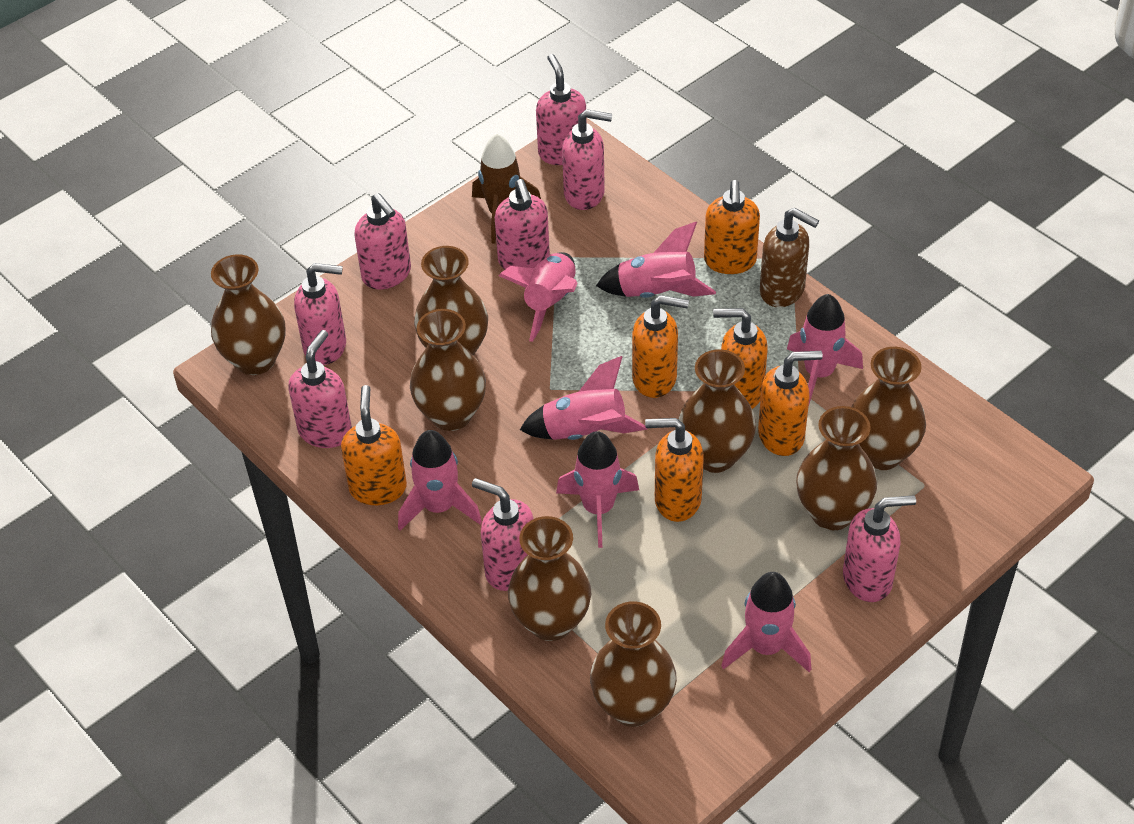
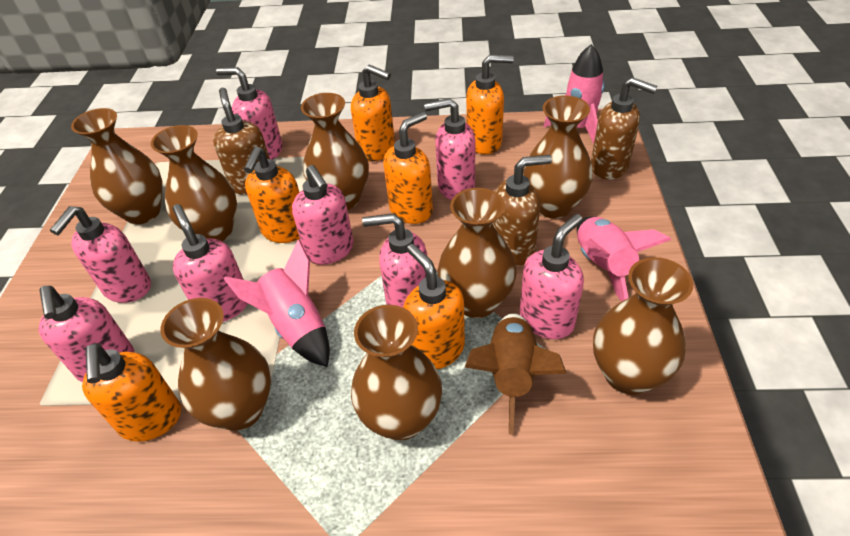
brown soap dispenser: 1 -> 3
pink rocket: 7 -> 3

